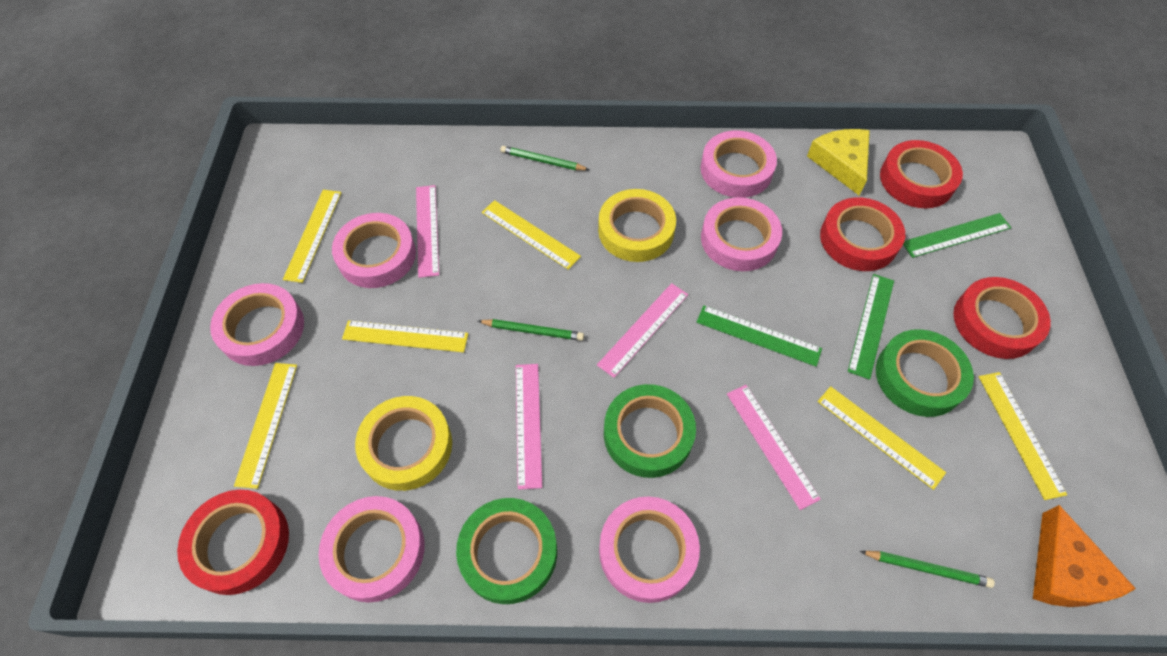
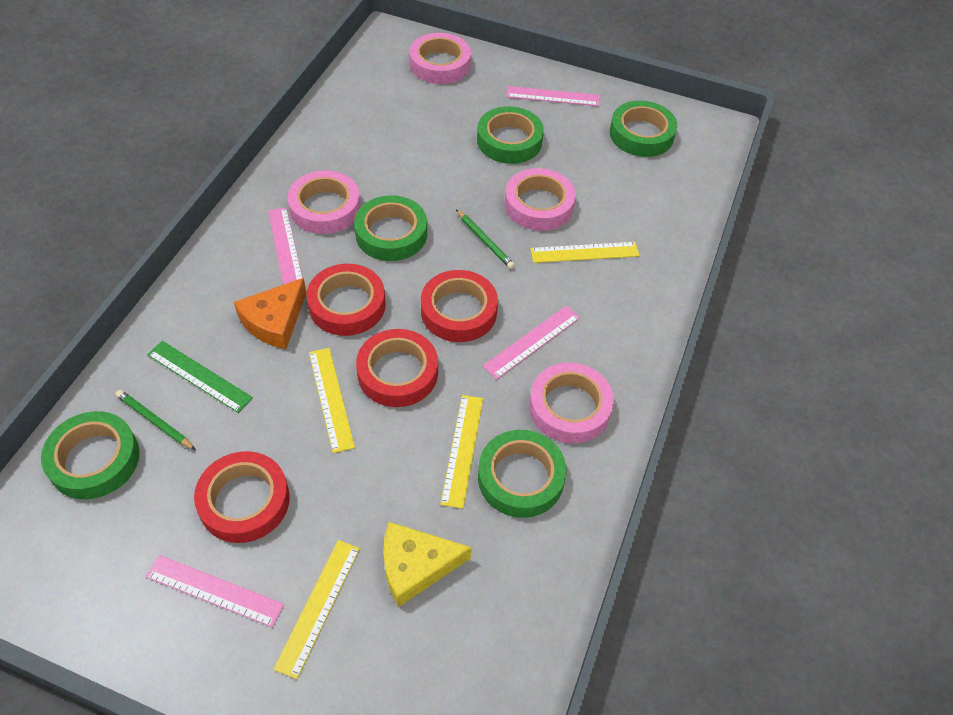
green pencil: 3 -> 2
green ruler: 3 -> 1
green tape: 3 -> 5
pink tape: 6 -> 4
yellow ruler: 6 -> 4
yellow tape: 2 -> 0

